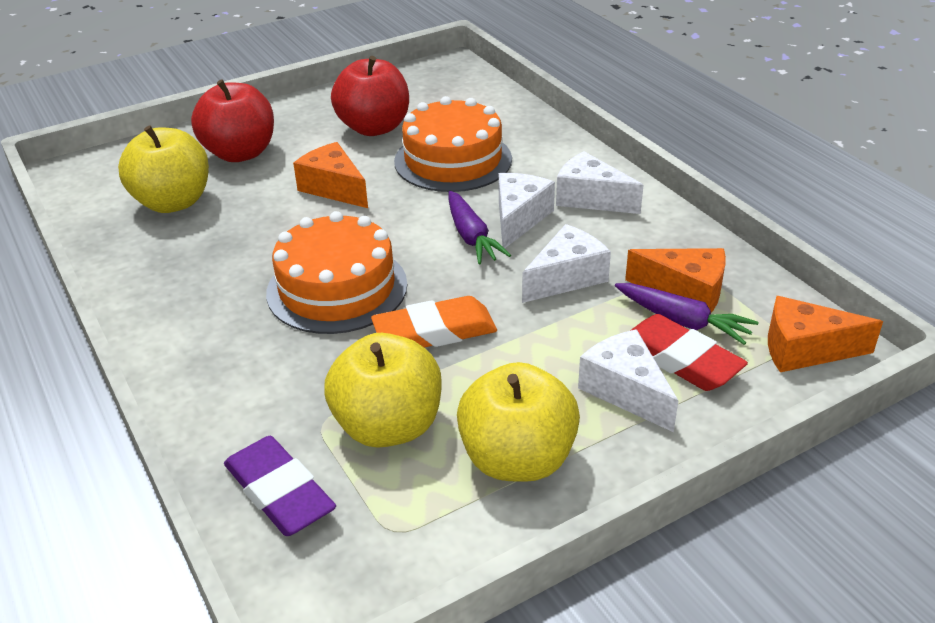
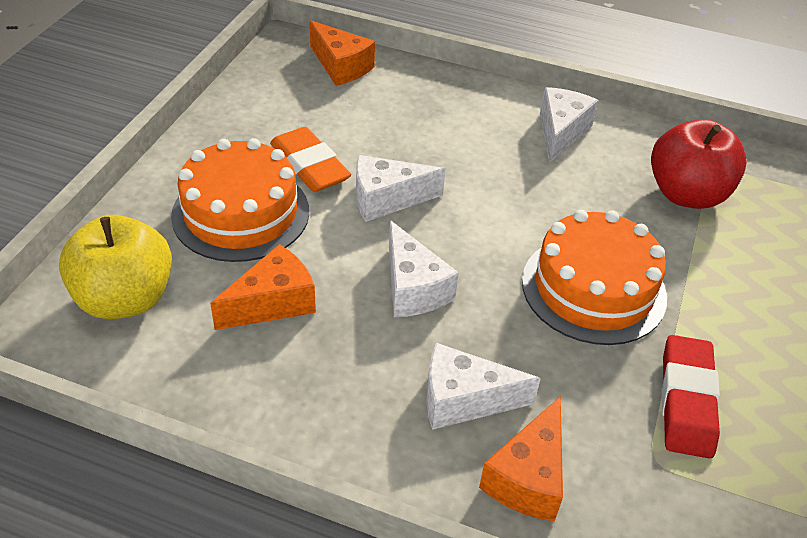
purple carrot: 2 -> 0
purple eraser: 1 -> 0
red apple: 2 -> 1
yellow apple: 3 -> 1

